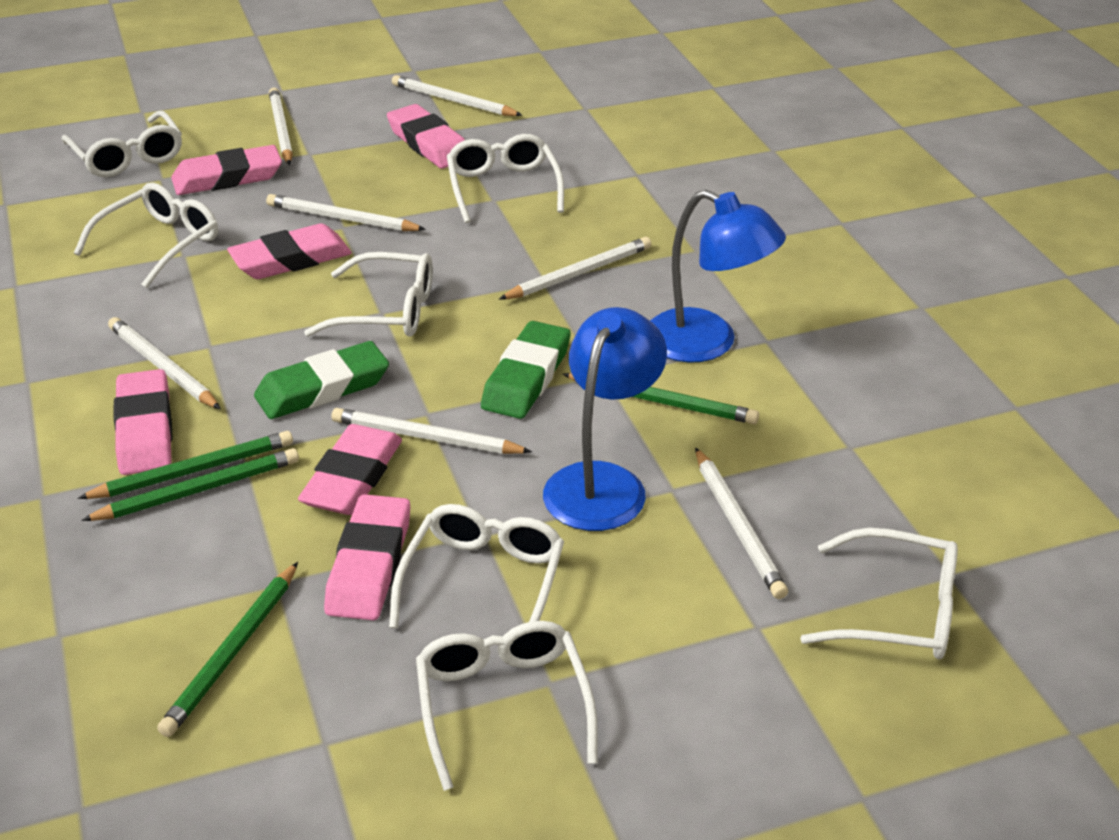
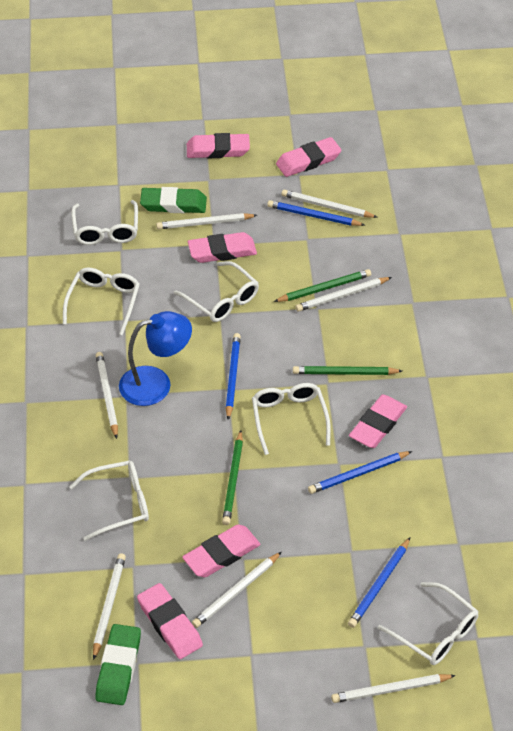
blue lamp: 2 -> 1
blue pencil: 0 -> 4
green pencil: 4 -> 3
white glasses: 7 -> 6

